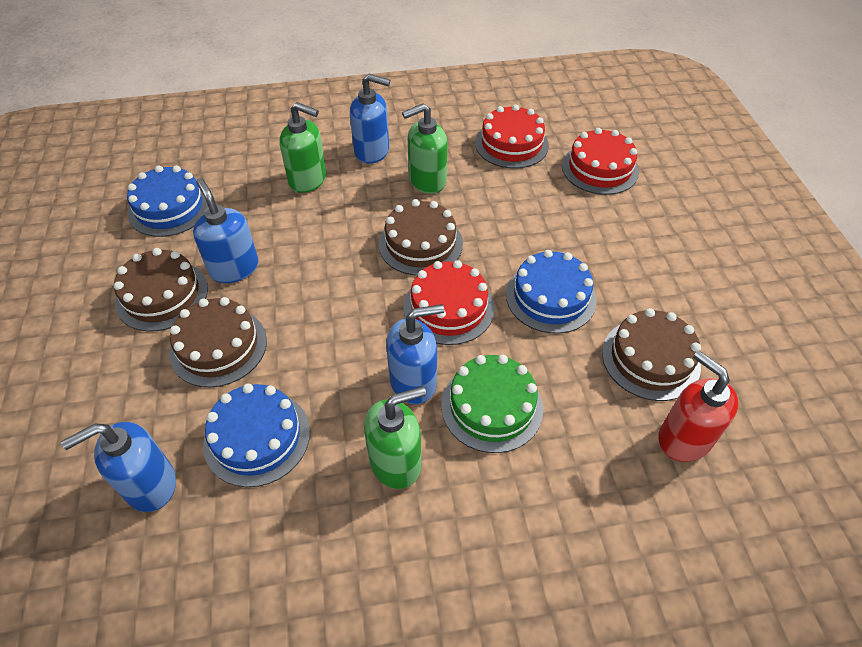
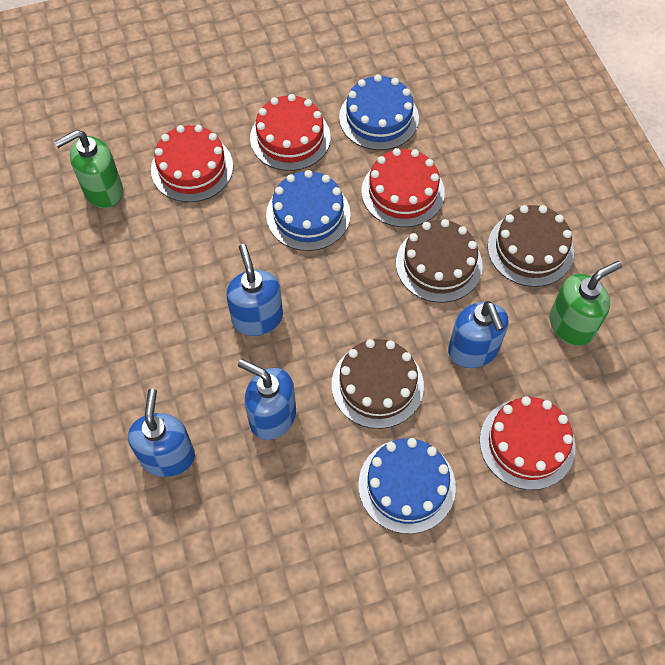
brown cake: 4 -> 3
green cake: 1 -> 0
green soap dispenser: 3 -> 2
red cake: 3 -> 4
red soap dispenser: 1 -> 0

